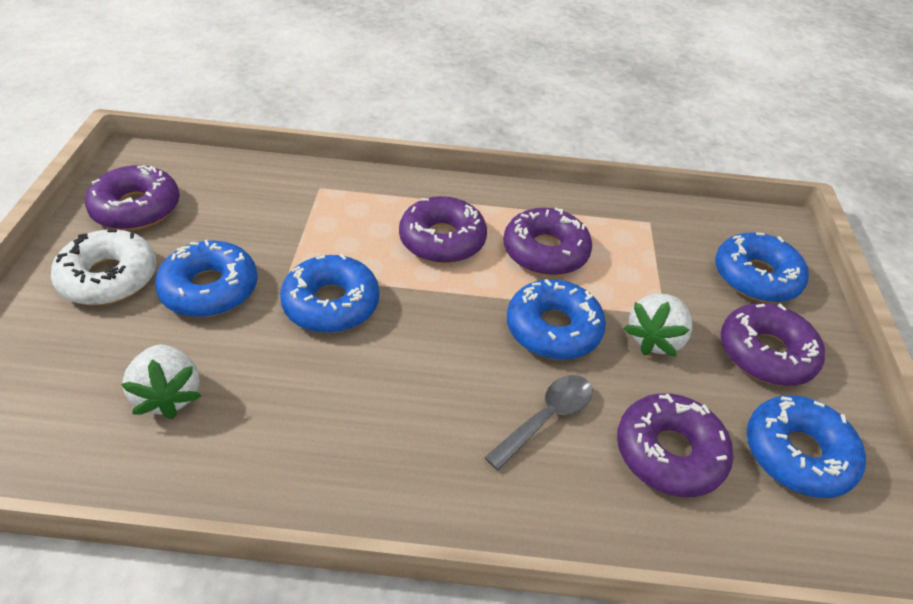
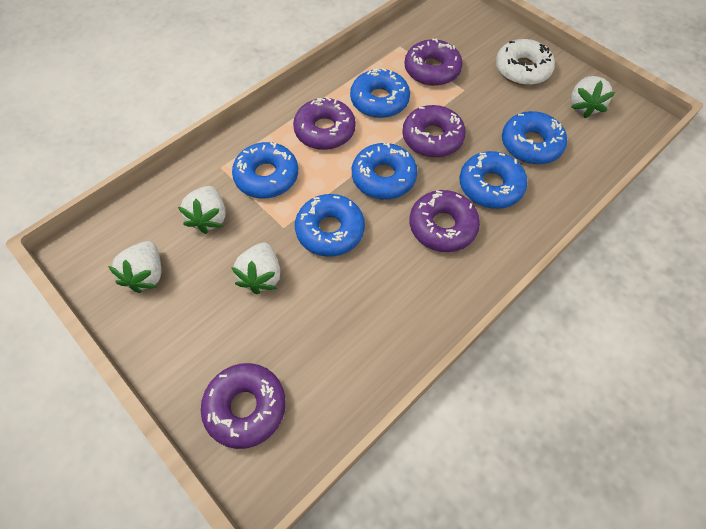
blue donut: 5 -> 6
grey spoon: 1 -> 0
white strawberry: 2 -> 4

